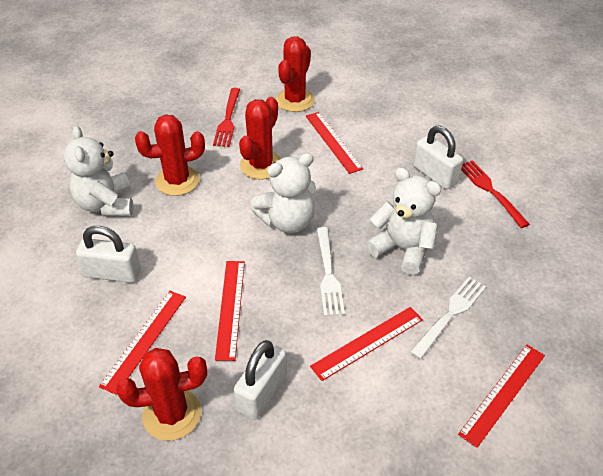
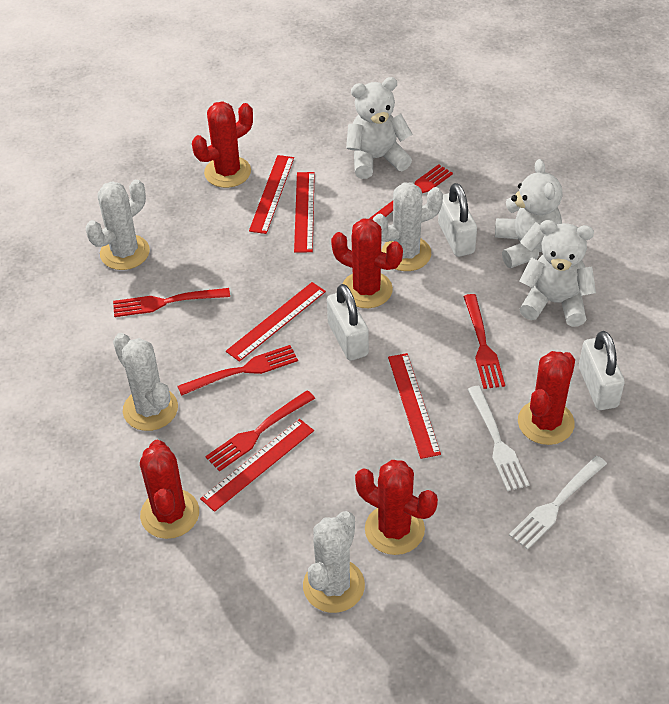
red cactus: 4 -> 5
red fork: 2 -> 5
white cactus: 0 -> 4

